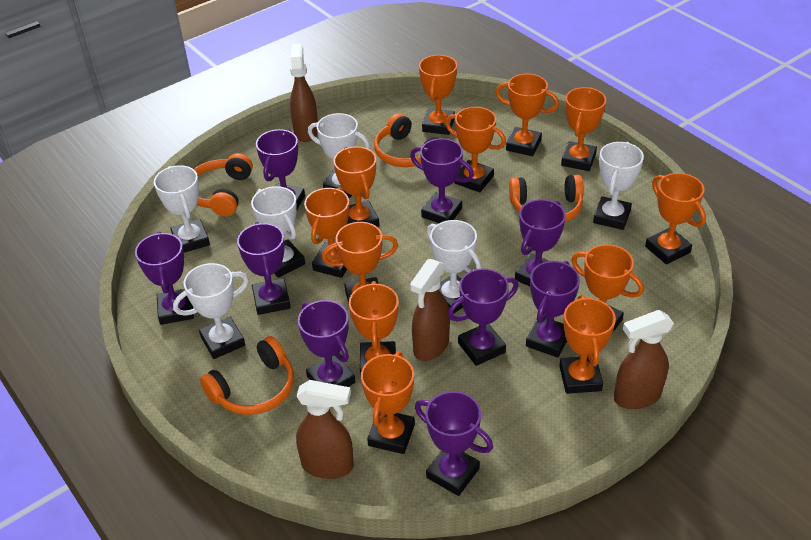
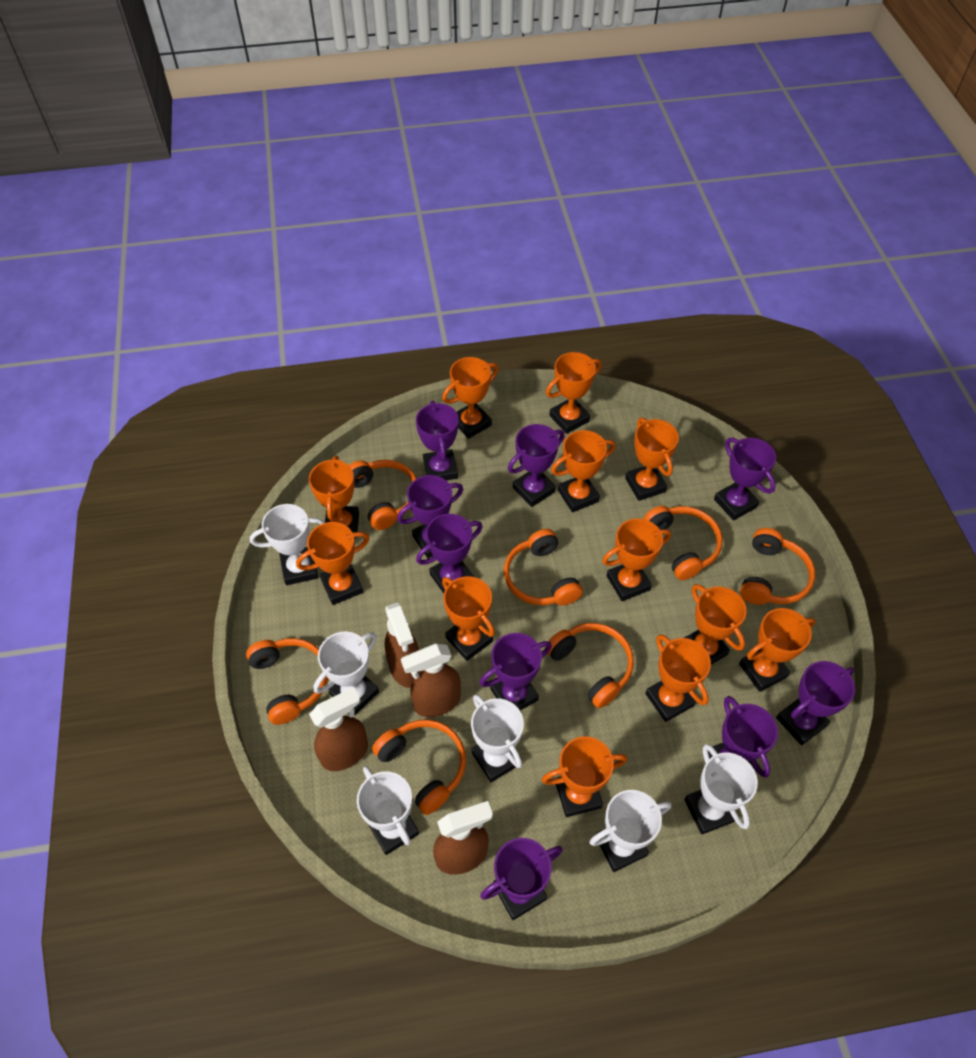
orange headphones: 4 -> 7

